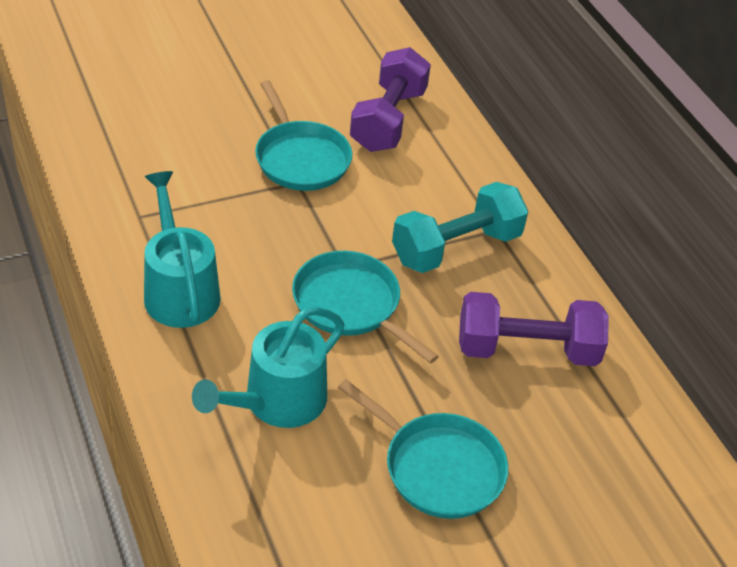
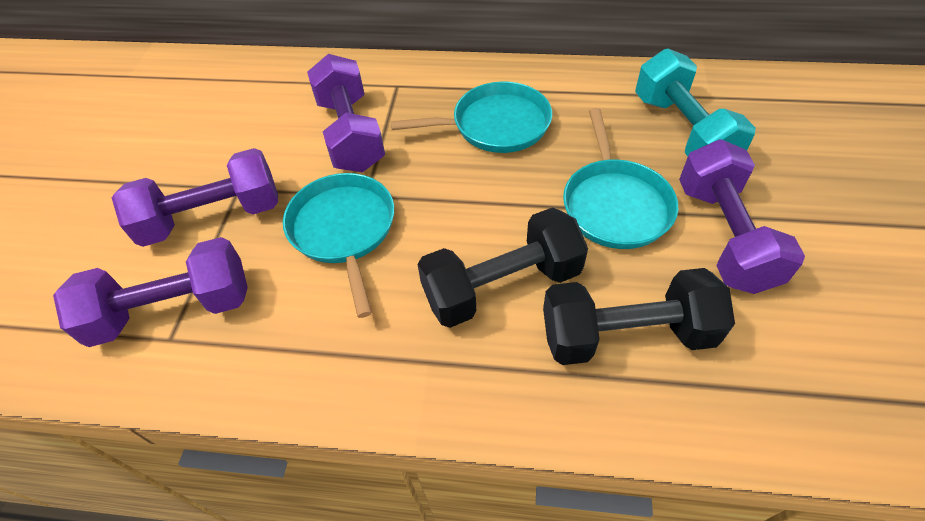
black dumbbell: 0 -> 2
purple dumbbell: 2 -> 4
turquoise watering can: 2 -> 0

